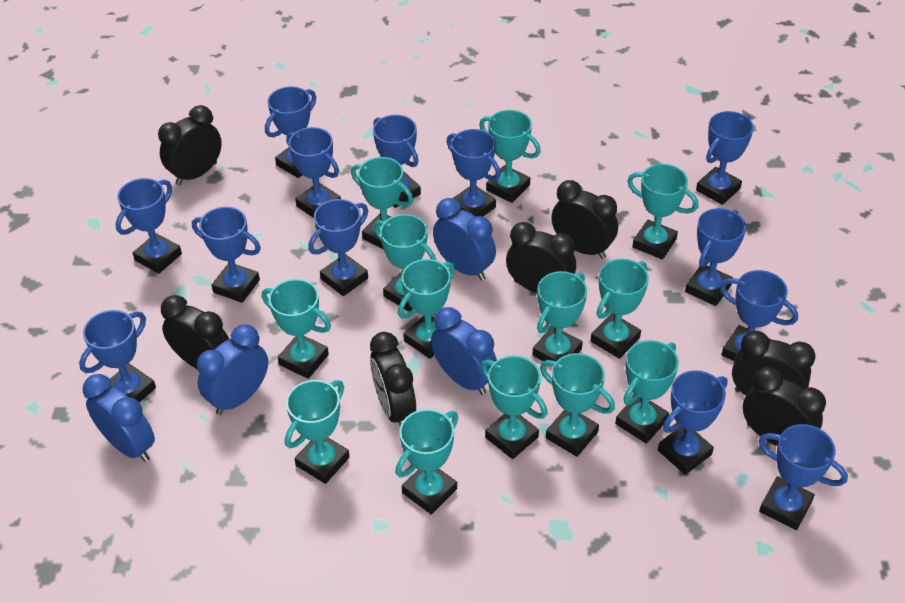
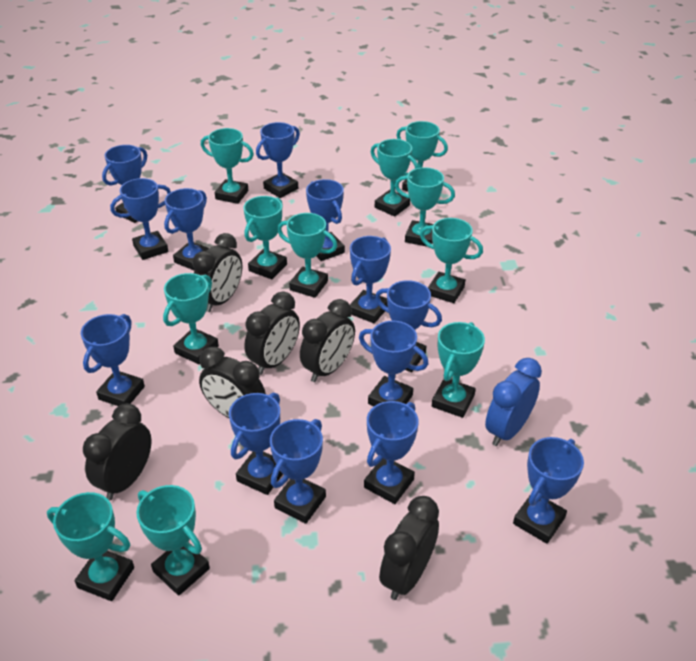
black clock: 7 -> 6
blue clock: 4 -> 1
turquoise trophy: 13 -> 11

